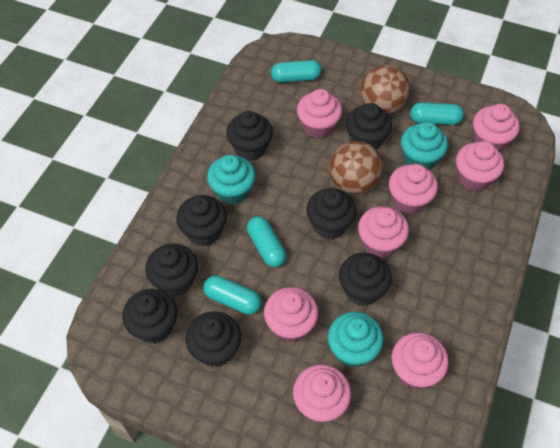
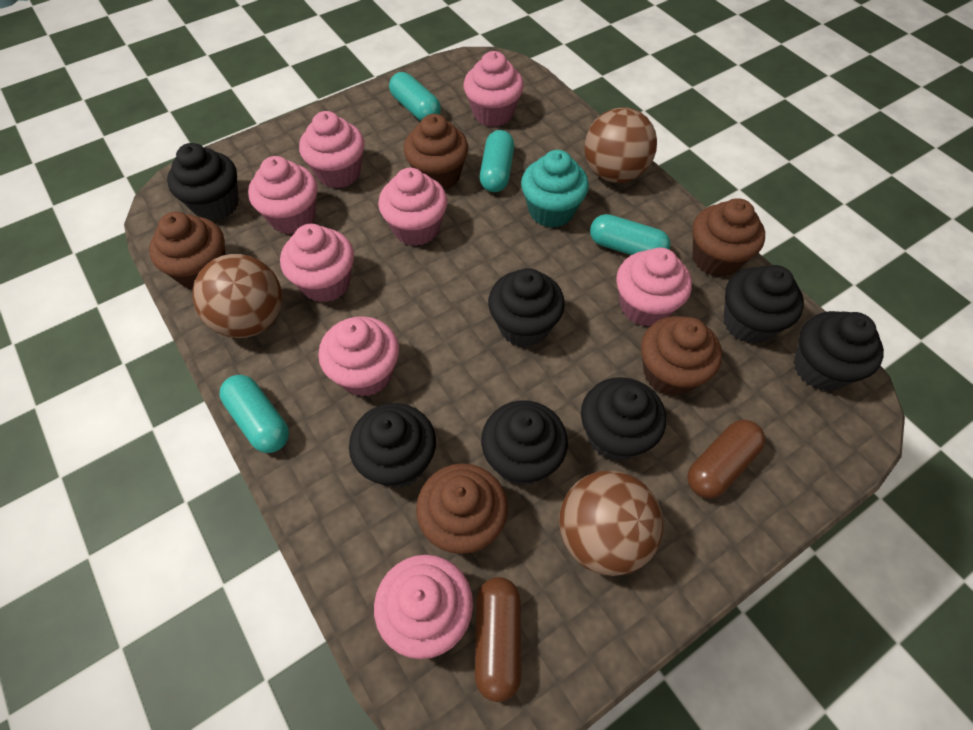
black cupcake: 8 -> 7
brown ball: 2 -> 3
brown capsule: 0 -> 2
brown cupcake: 0 -> 5
turquoise cupcake: 3 -> 1

